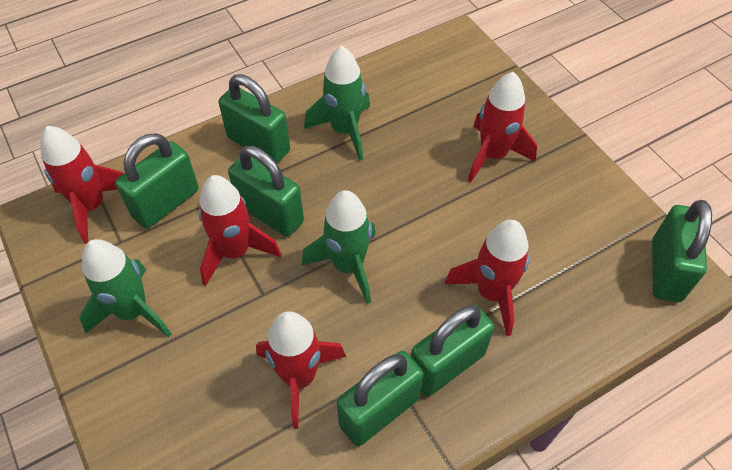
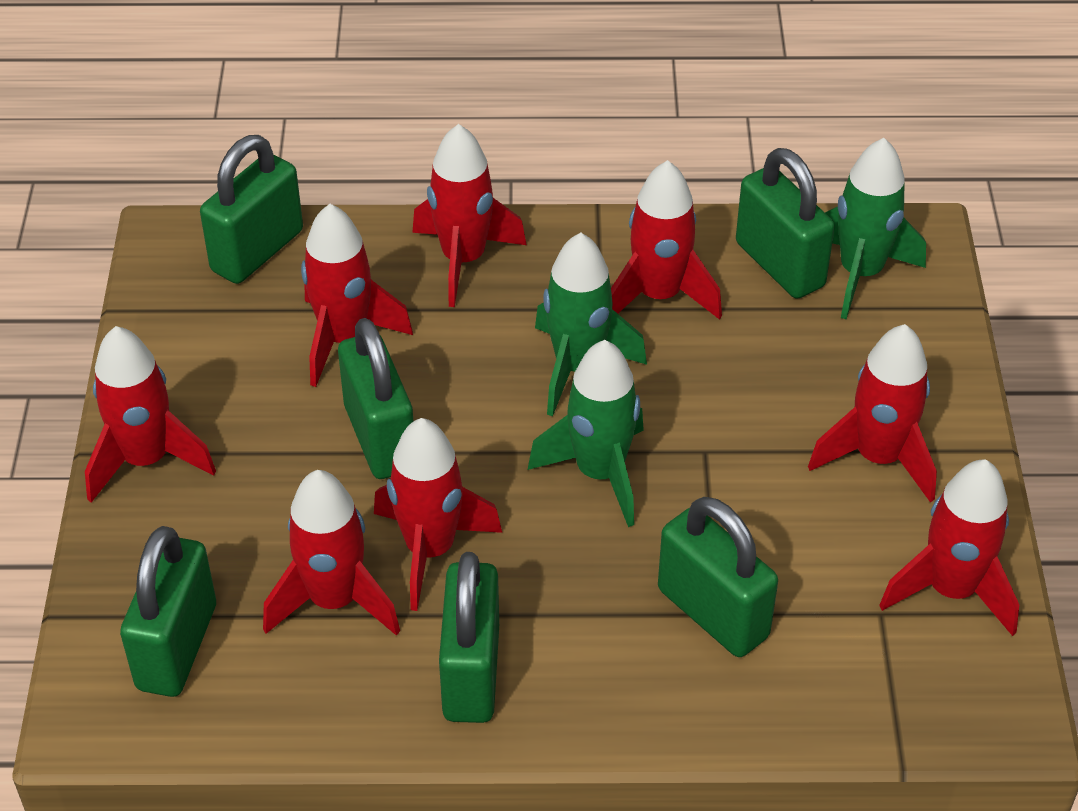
red rocket: 5 -> 8

